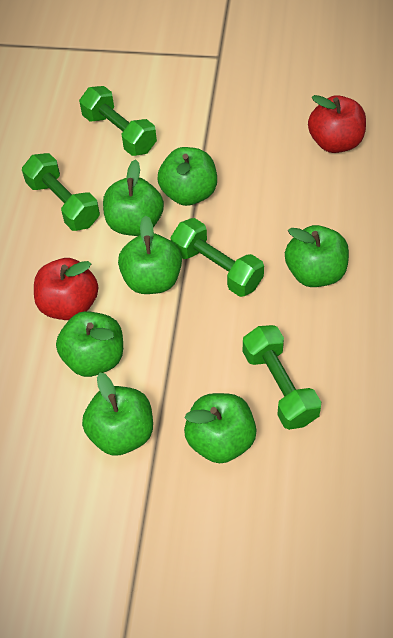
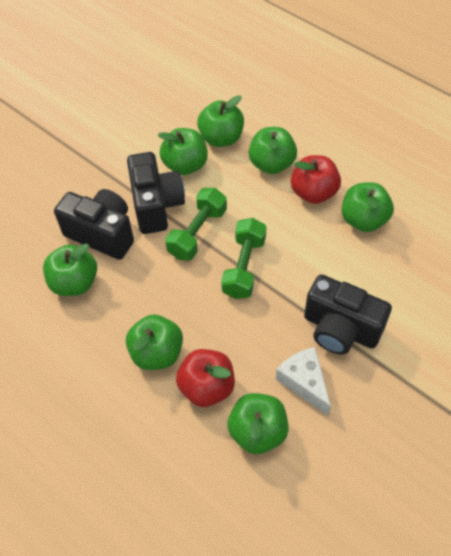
black camera: 0 -> 3
green dumbbell: 4 -> 2
white cheese: 0 -> 1

